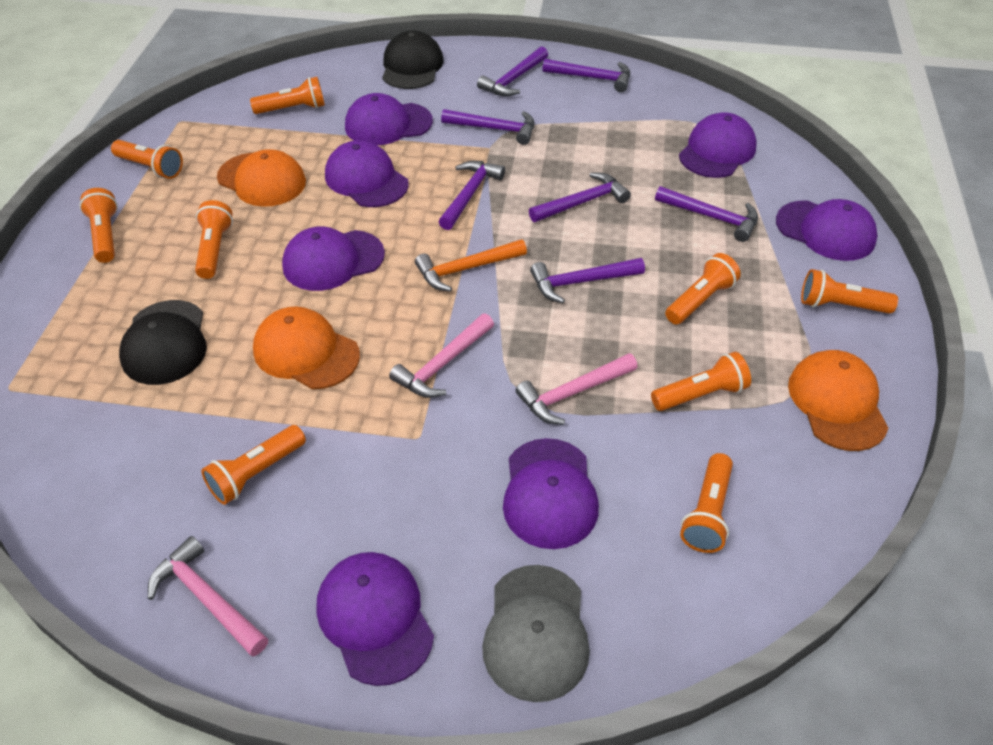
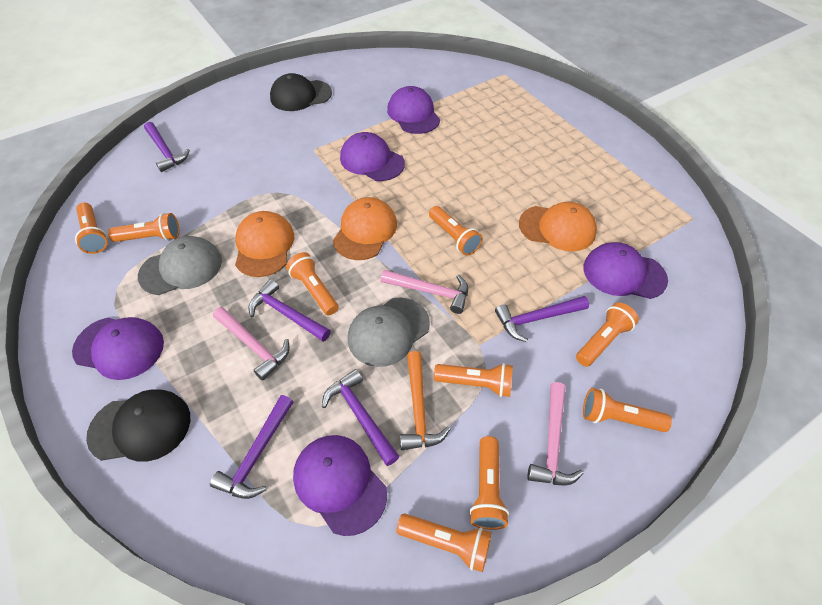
grey cap: 1 -> 2
purple cap: 7 -> 5
purple hammer: 7 -> 5

